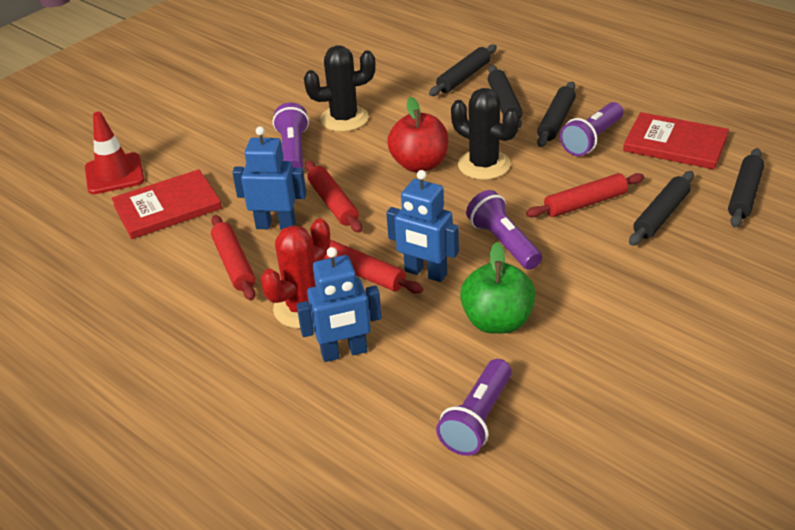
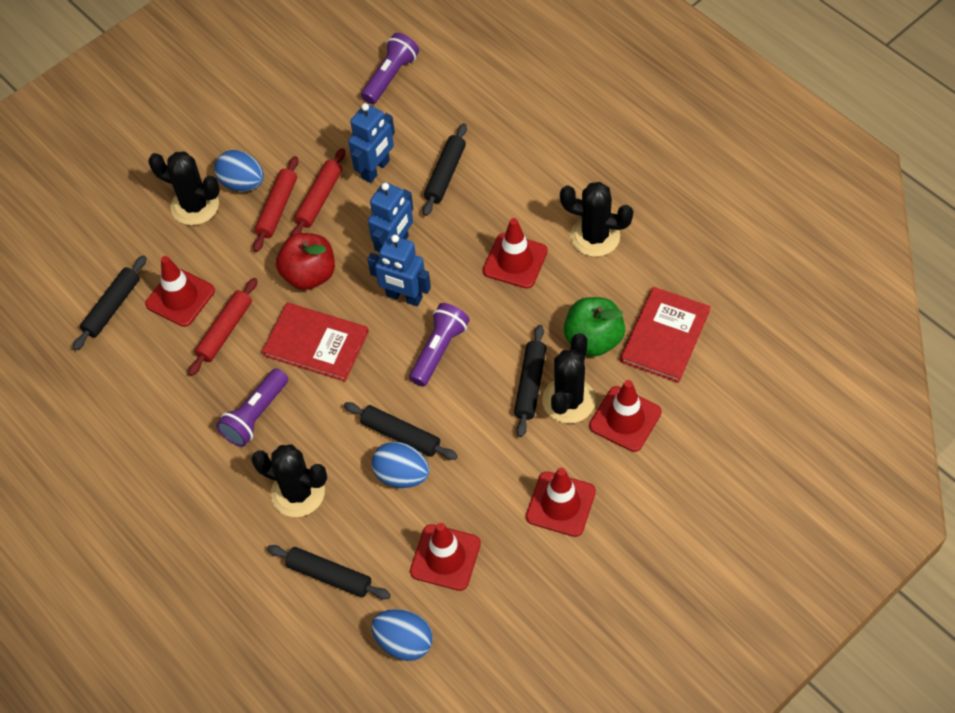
black cactus: 2 -> 4
blue egg: 0 -> 3
purple flashlight: 4 -> 3
red cactus: 1 -> 0
red rolling pin: 4 -> 3
red traffic cone: 1 -> 5

